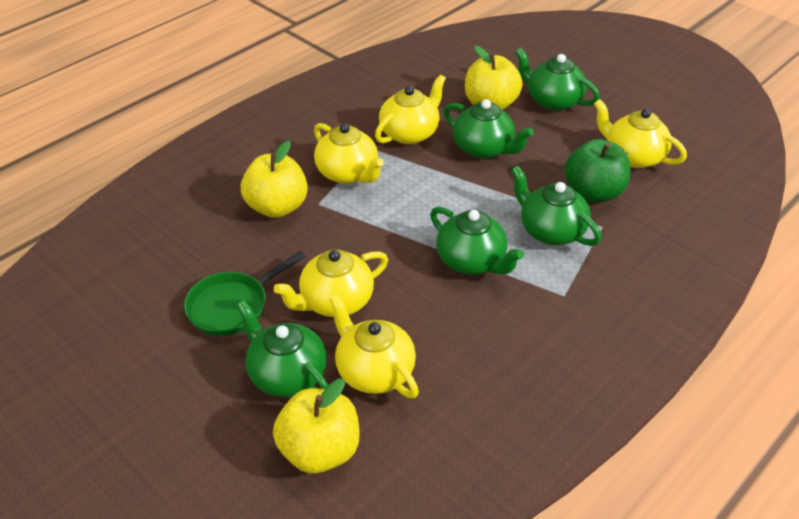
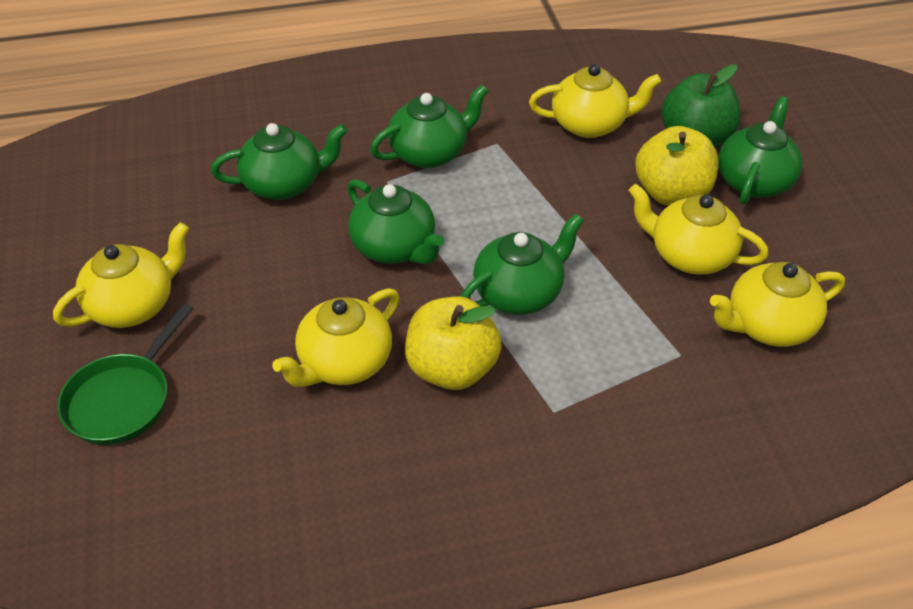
yellow apple: 3 -> 2

